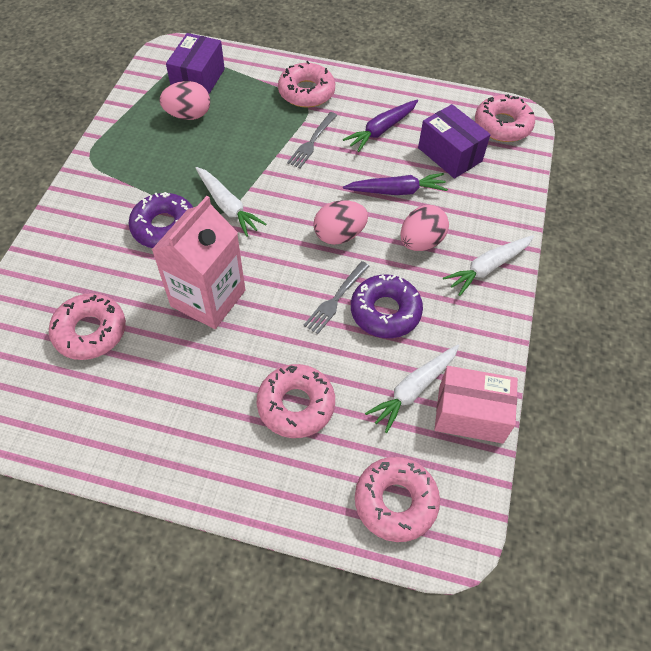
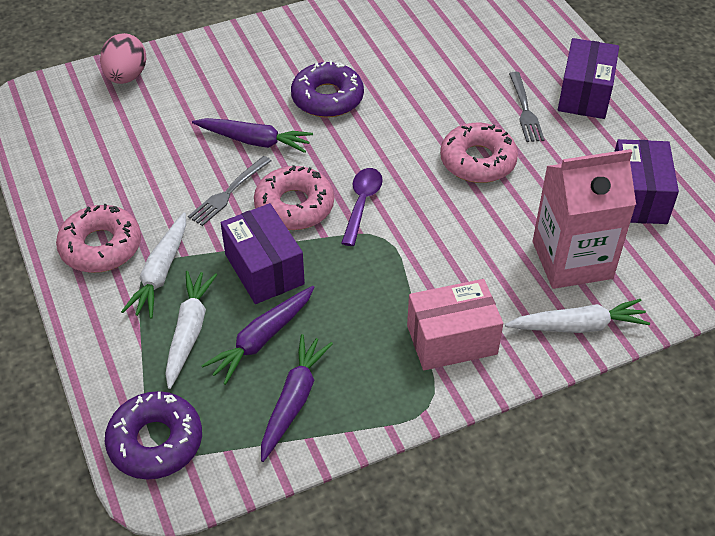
pink donut: 5 -> 3
pink egg: 3 -> 1
purple box: 2 -> 3
purple carrot: 2 -> 3
purple spoon: 0 -> 1

